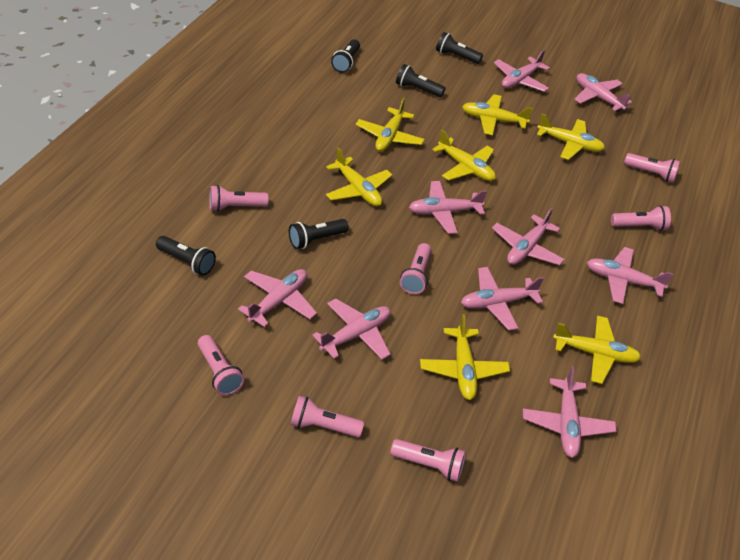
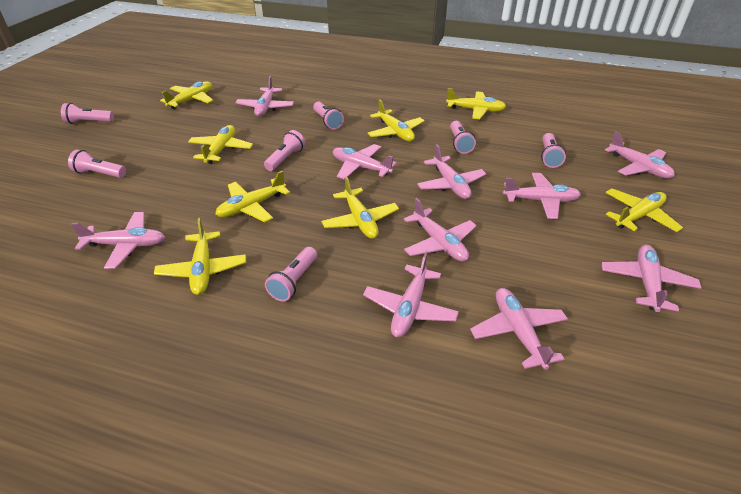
black flashlight: 5 -> 0
pink plane: 9 -> 10
yellow plane: 7 -> 8

